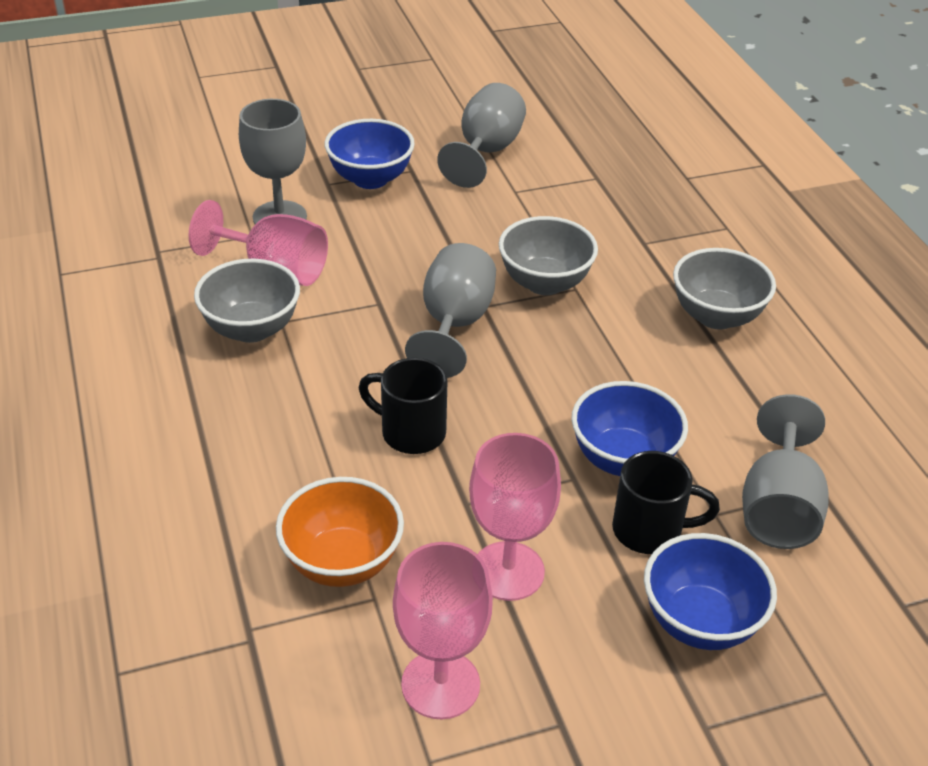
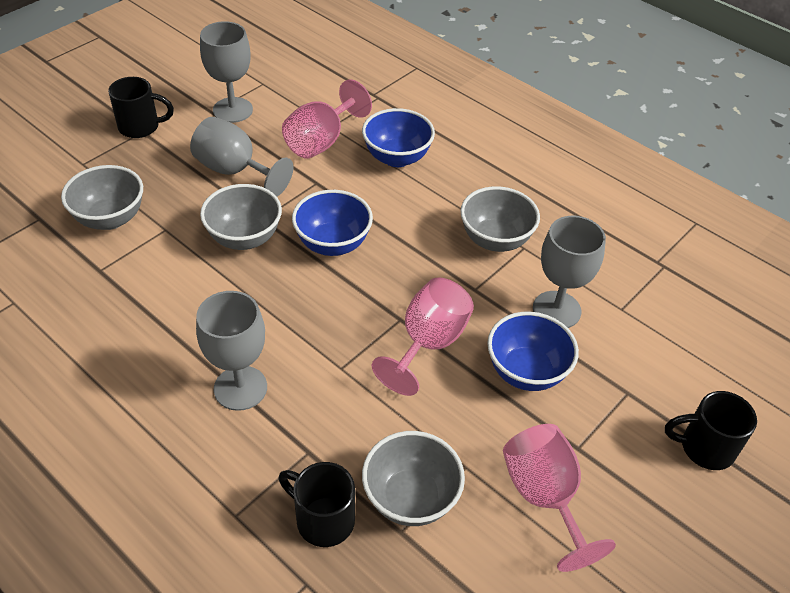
black mug: 2 -> 3
grey bowl: 3 -> 4
orange bowl: 1 -> 0

